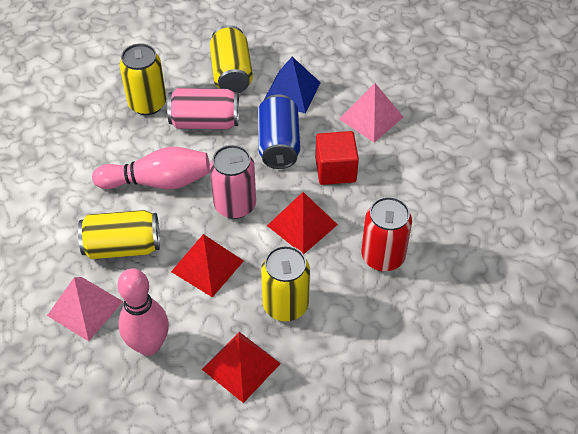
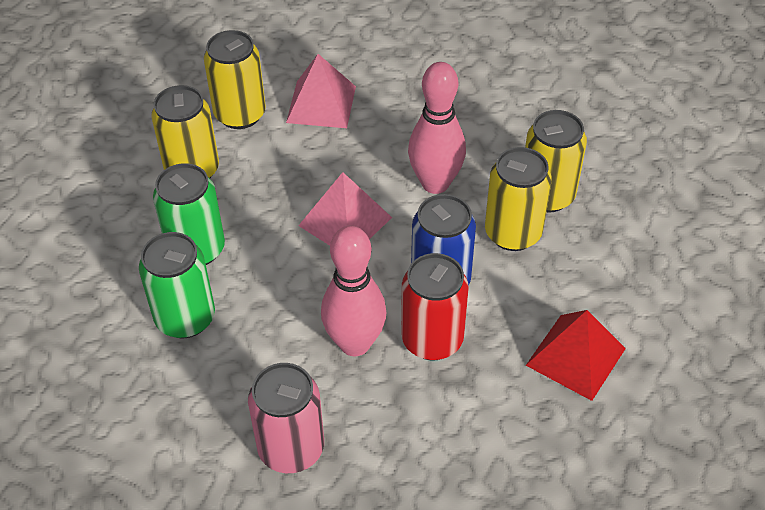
blue pyramid: 1 -> 0
green can: 0 -> 2
pink can: 2 -> 1
red cube: 1 -> 0
red pyramid: 3 -> 1

